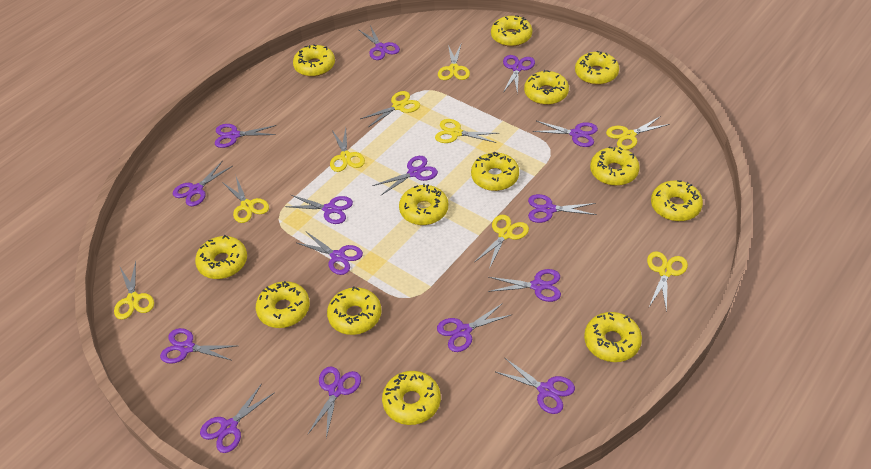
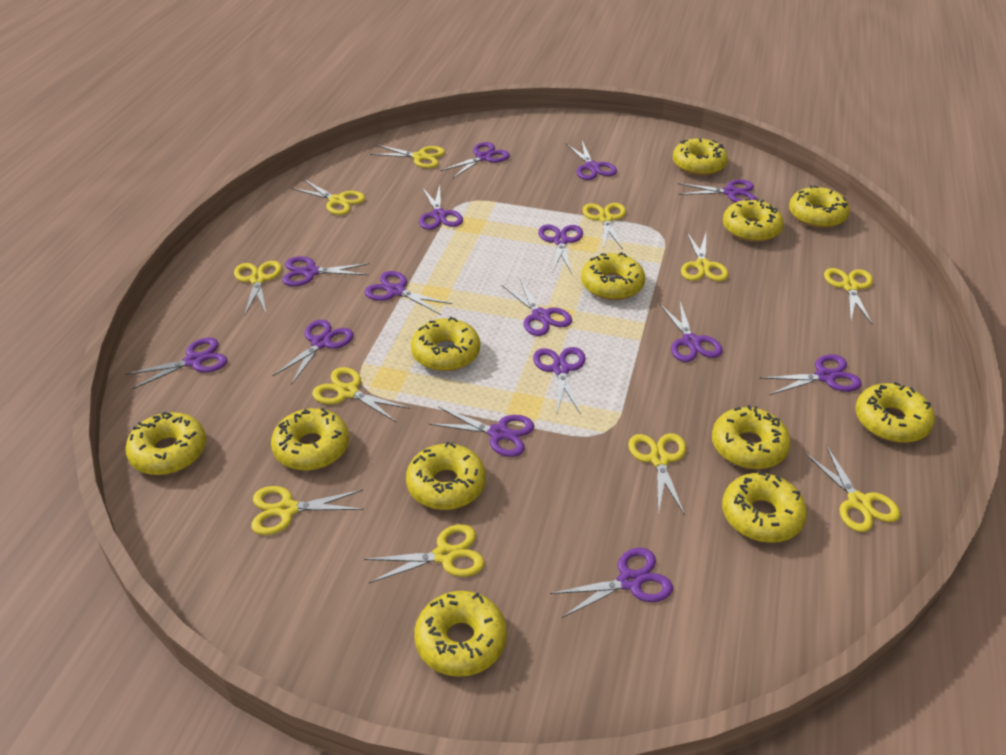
yellow donut: 13 -> 12
yellow scissors: 9 -> 11

